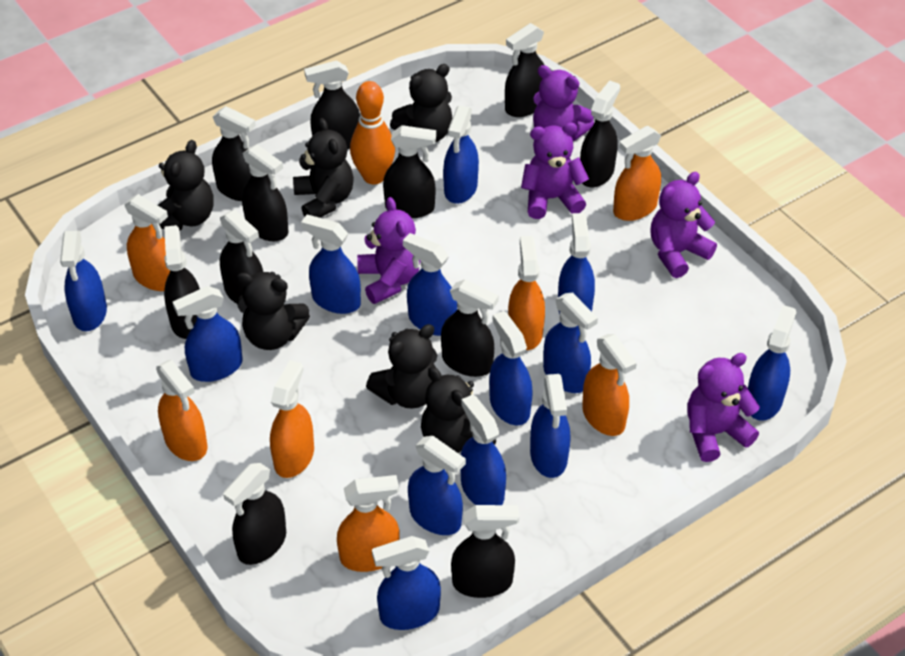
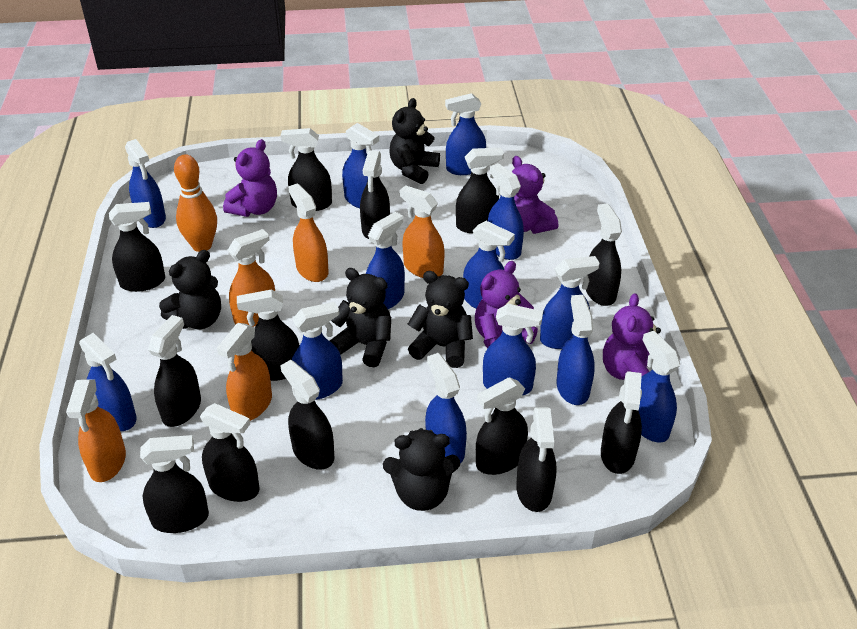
black spray bottle: 11 -> 13
black teddy bear: 6 -> 5
orange spray bottle: 7 -> 5
purple teddy bear: 5 -> 4

